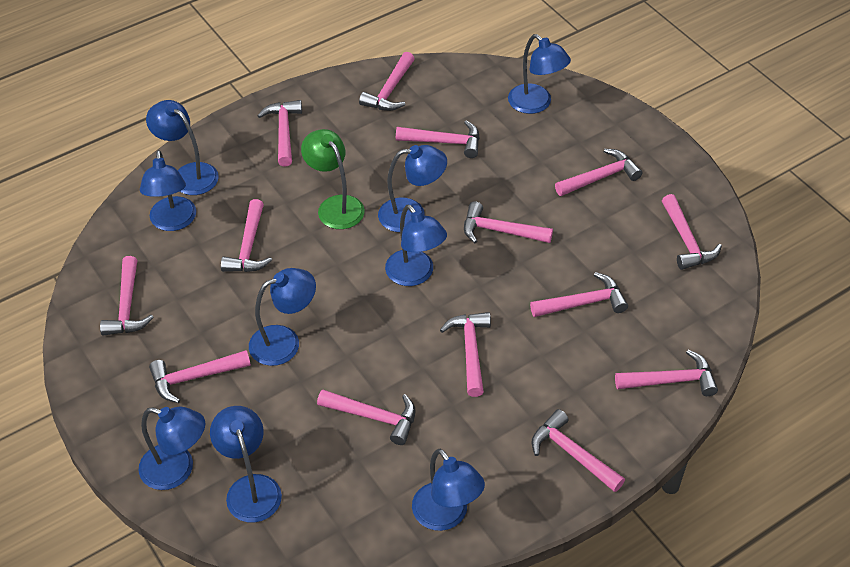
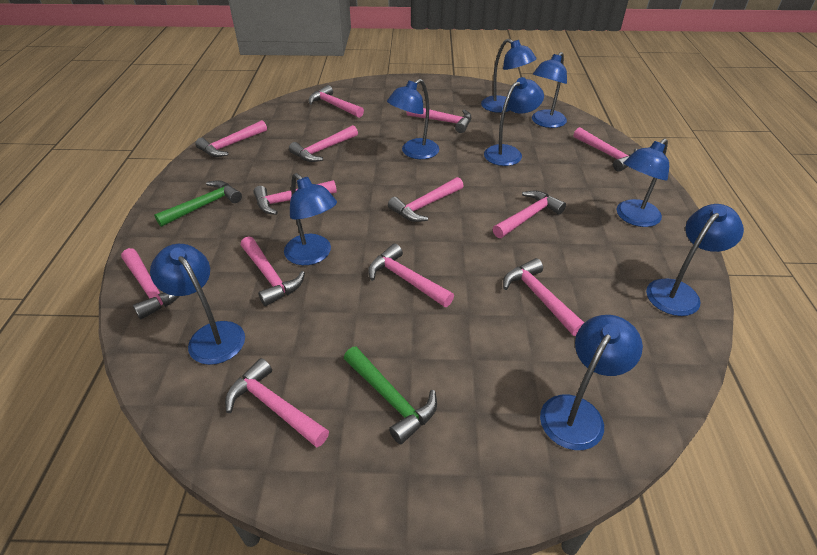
green hammer: 0 -> 2
green lamp: 1 -> 0
pink hammer: 14 -> 13

